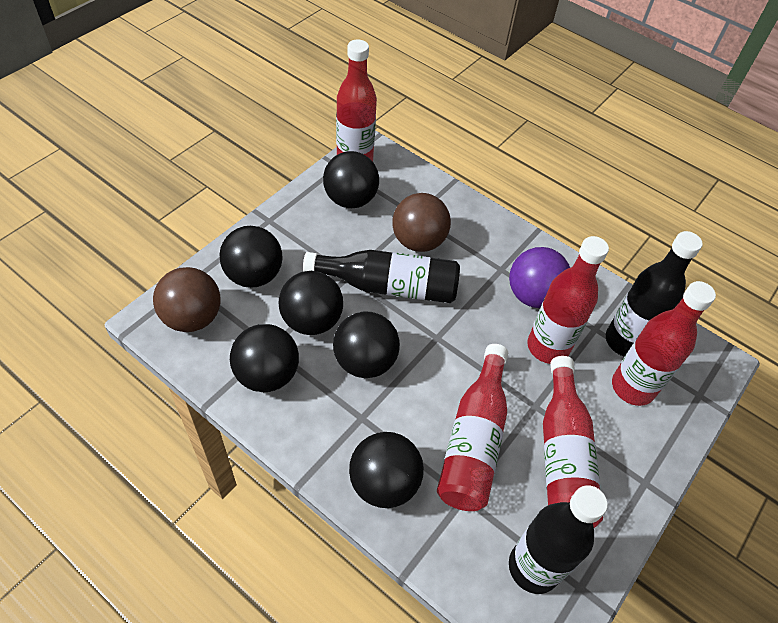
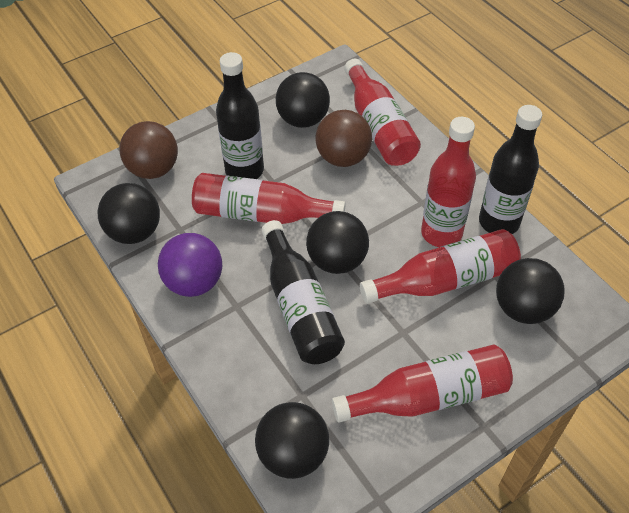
black ball: 6 -> 5

